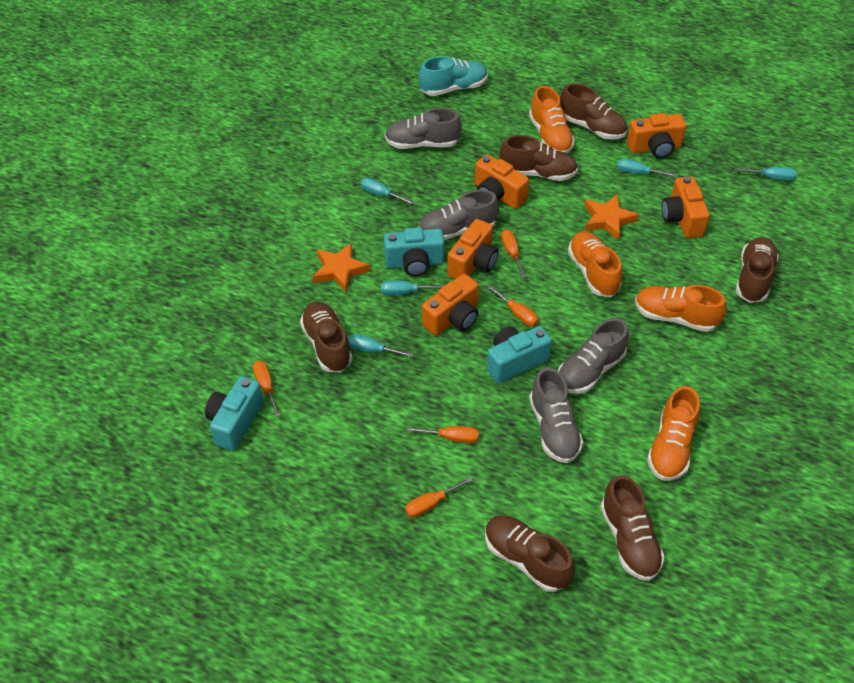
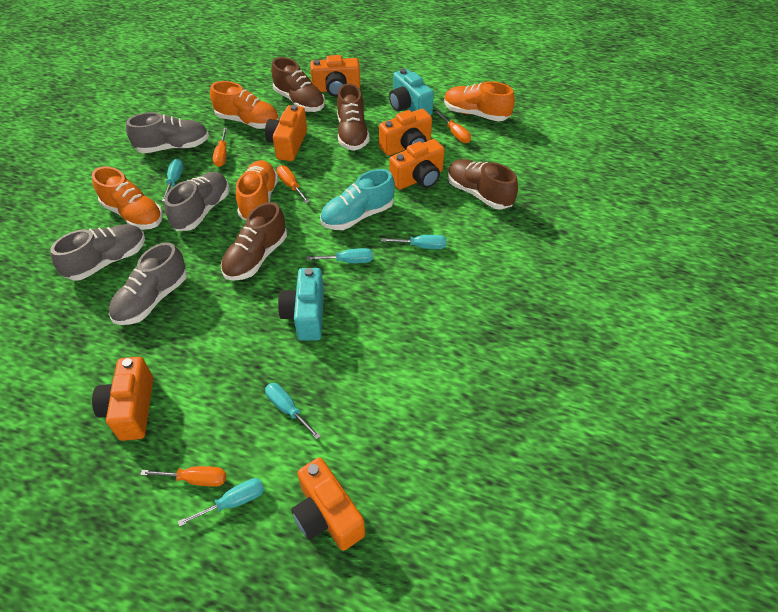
brown shoe: 6 -> 4
orange camera: 5 -> 6
orange screwdriver: 5 -> 4
orange star: 2 -> 0
turquoise camera: 3 -> 2

